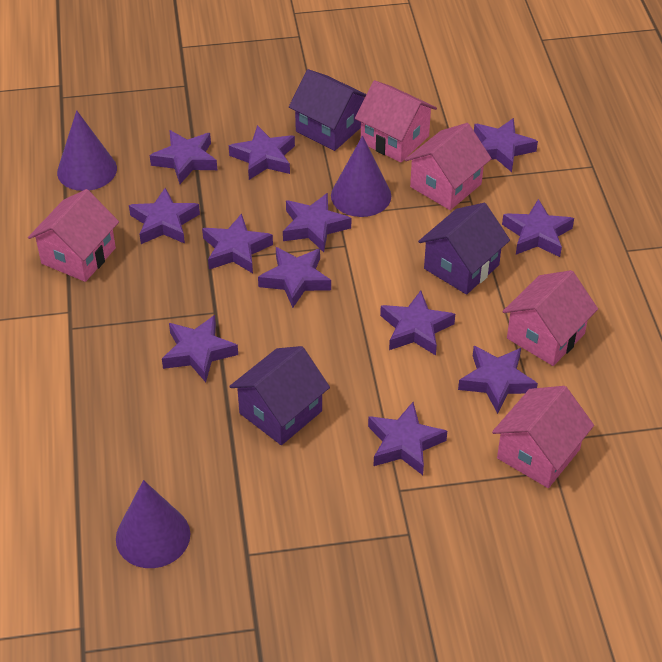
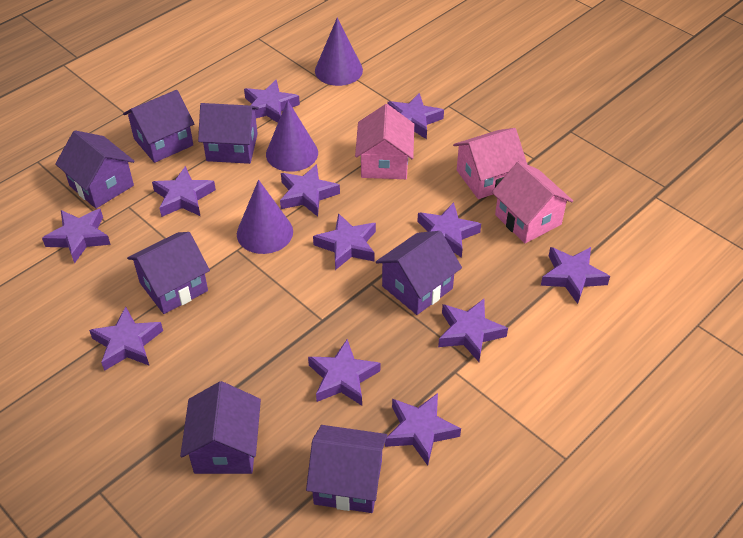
pink house: 5 -> 3
purple house: 3 -> 7

